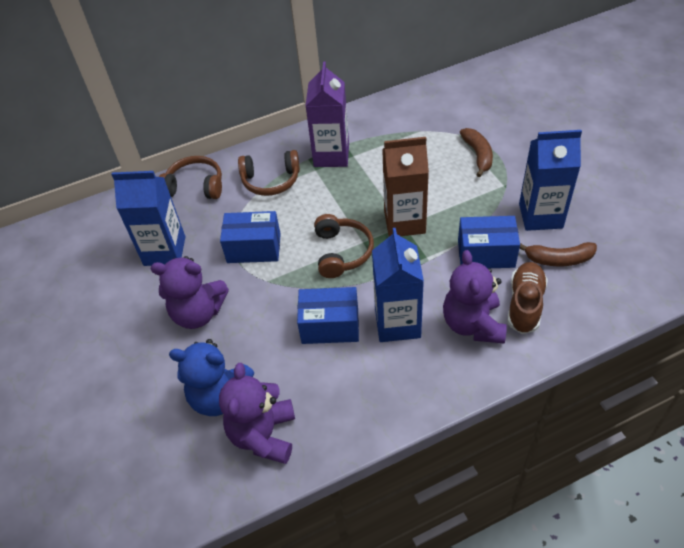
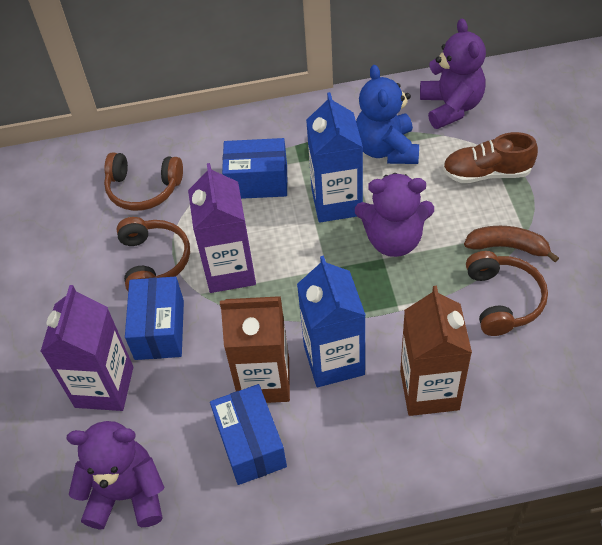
blue carton: 3 -> 2
brown banana: 2 -> 1
brown carton: 1 -> 2
purple carton: 1 -> 2

